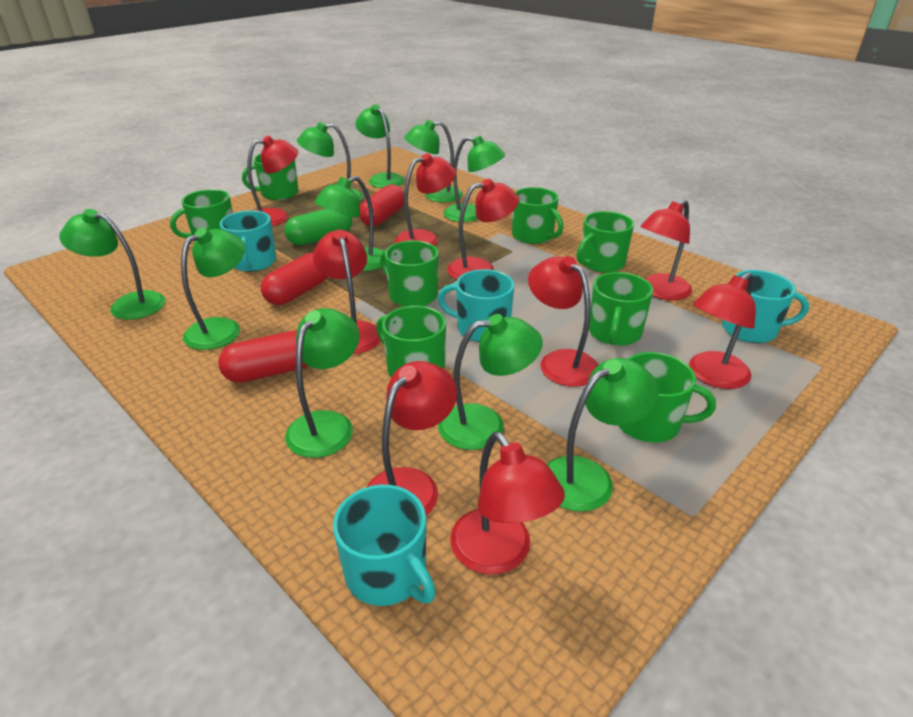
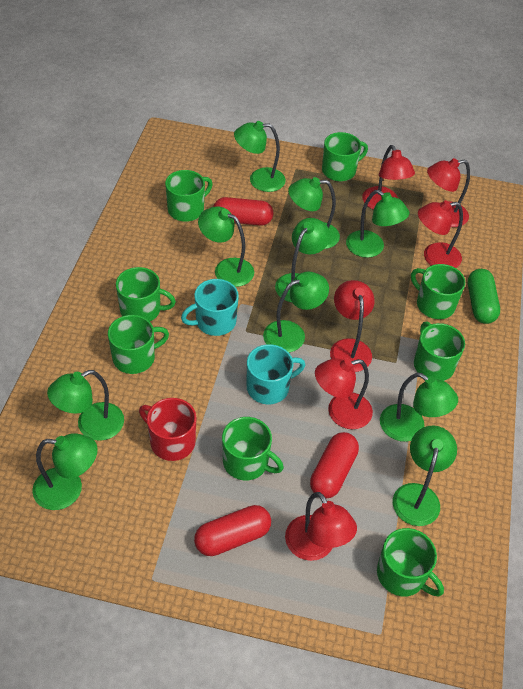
red lamp: 9 -> 6
red mug: 0 -> 1
turquoise mug: 4 -> 2

